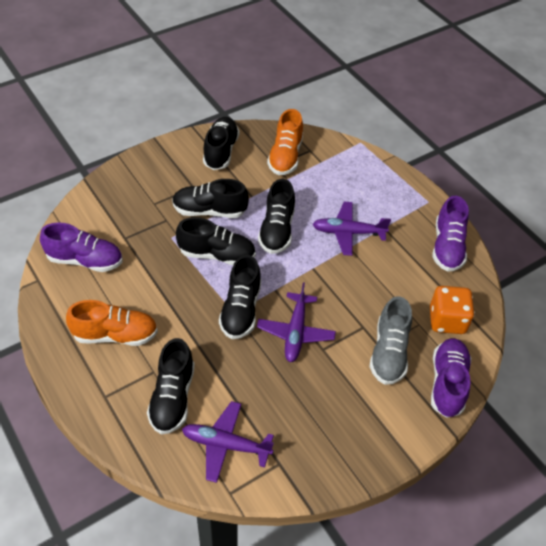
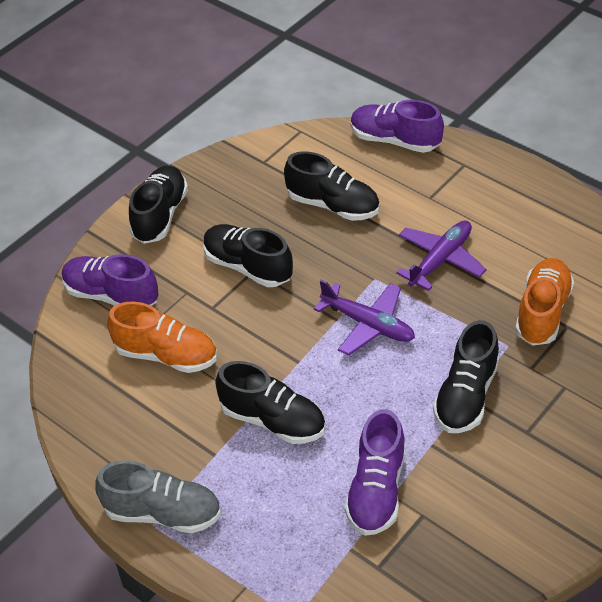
black shoe: 6 -> 5
orange dice: 1 -> 0
purple plane: 3 -> 2

